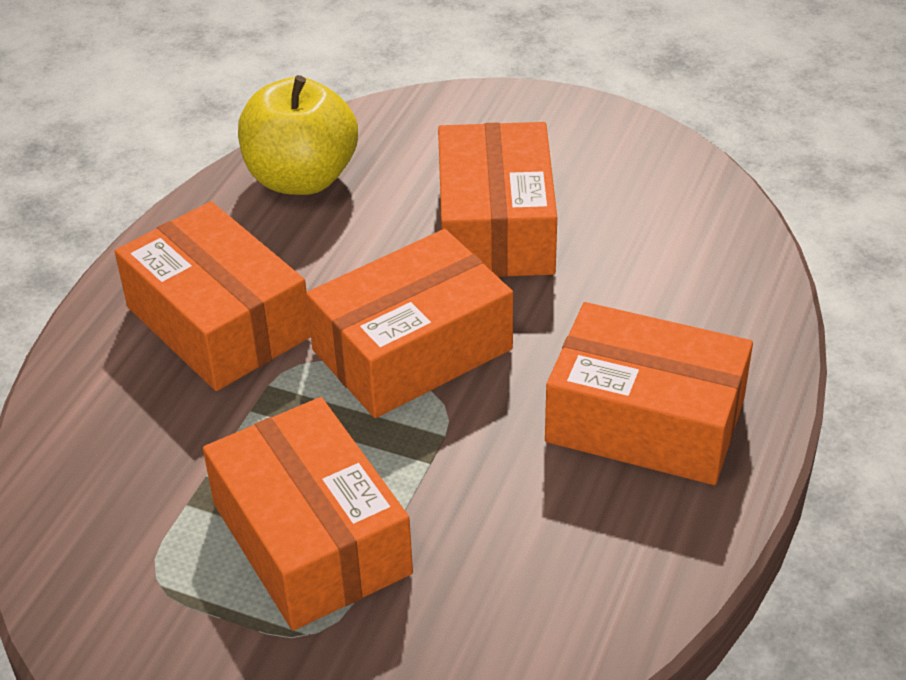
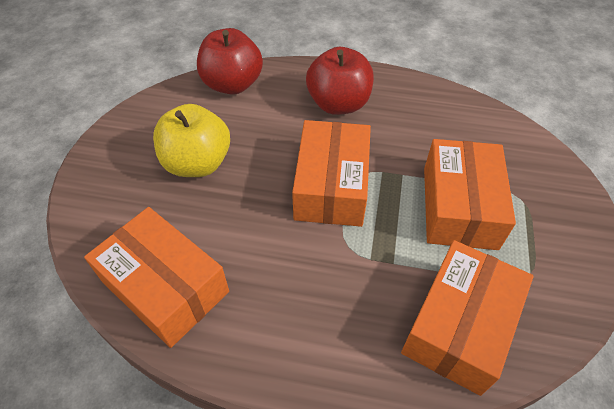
orange box: 5 -> 4
red apple: 0 -> 2

